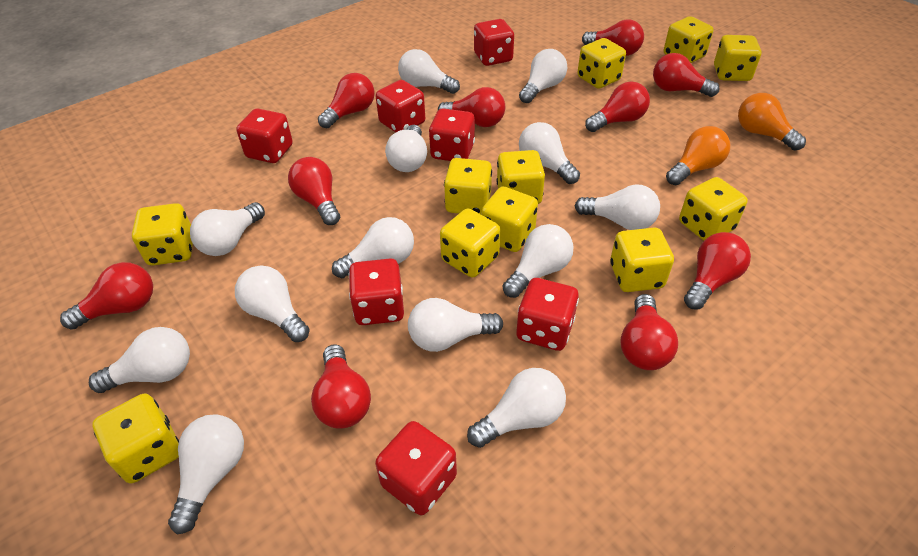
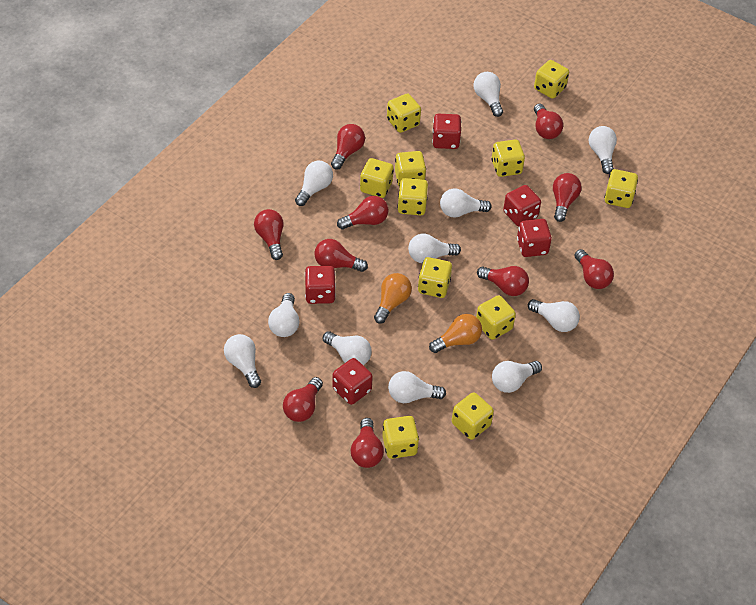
red dice: 7 -> 5
white light bulb: 13 -> 11

